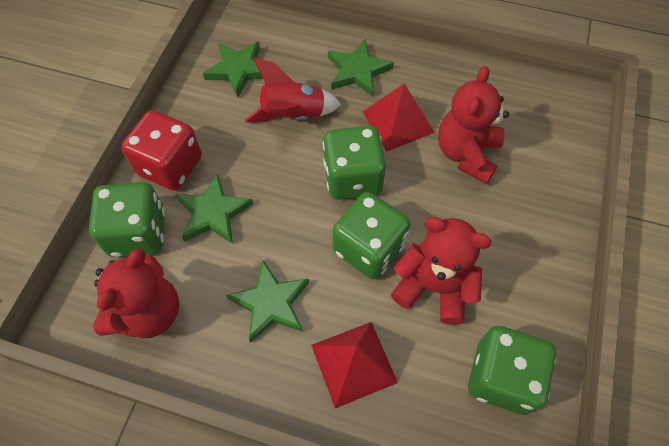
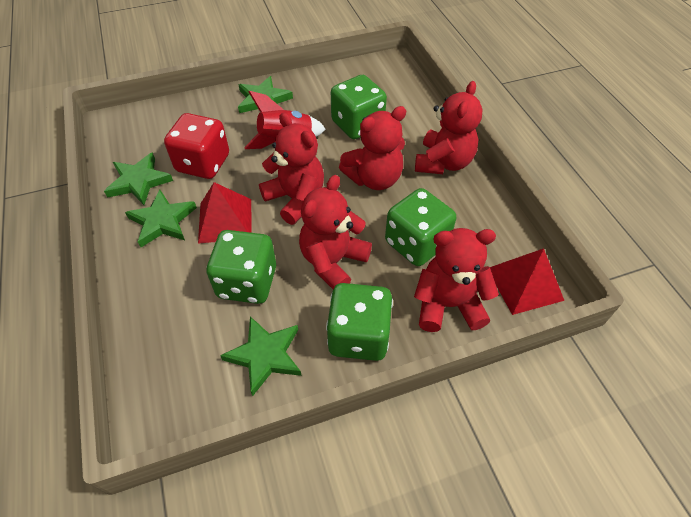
red teddy bear: 3 -> 5

